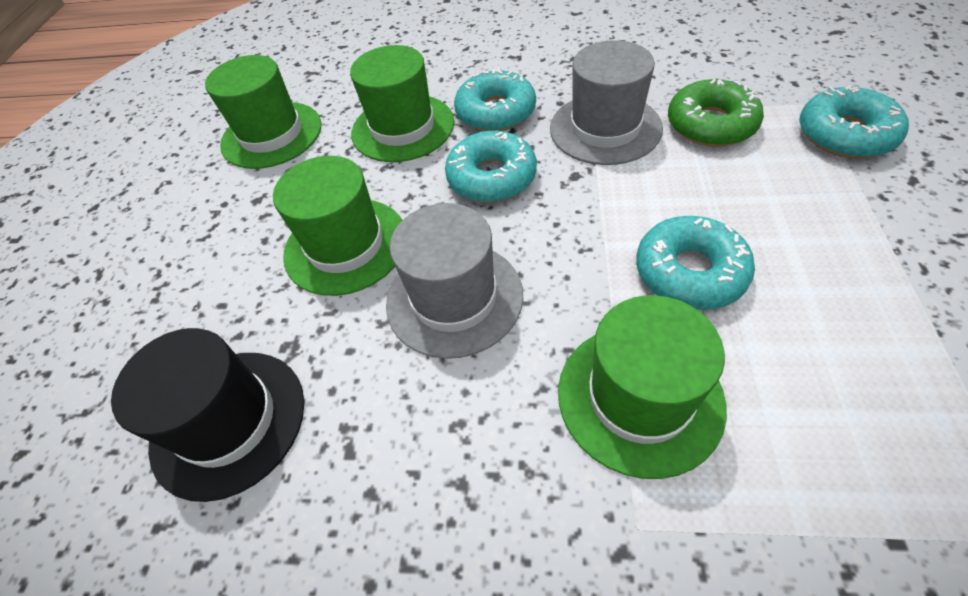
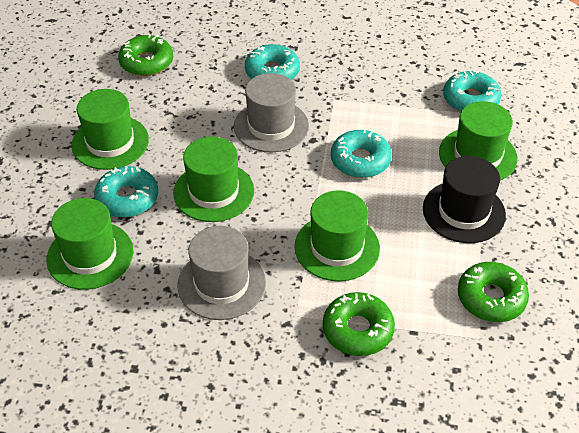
green donut: 1 -> 3
green hat: 4 -> 5

